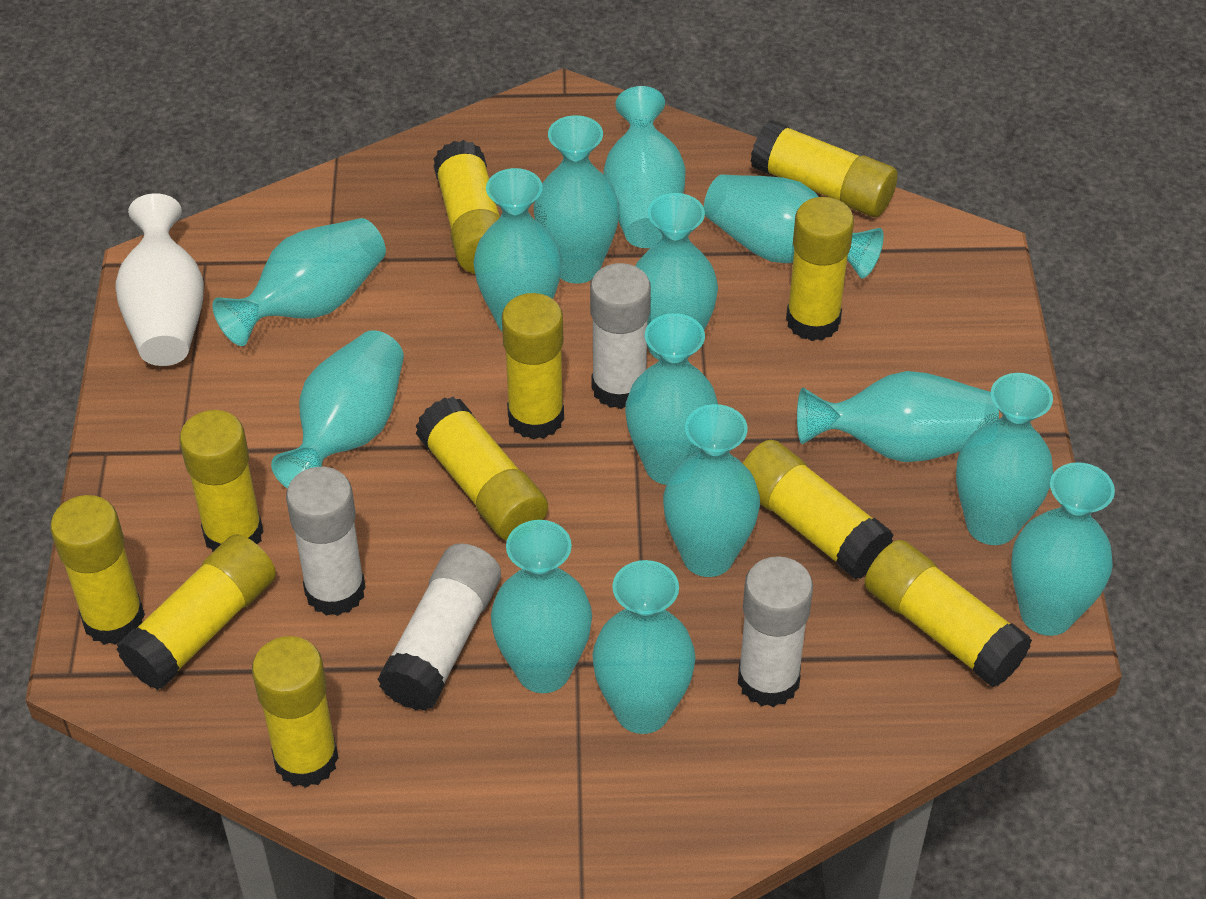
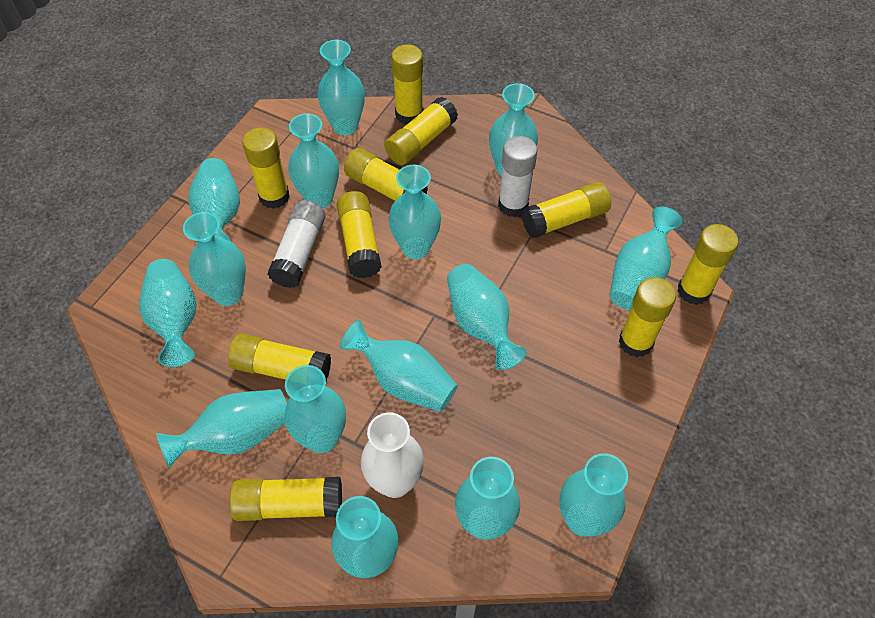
turquoise vase: 14 -> 15
white glue stick: 4 -> 2
yellow glue stick: 11 -> 10

